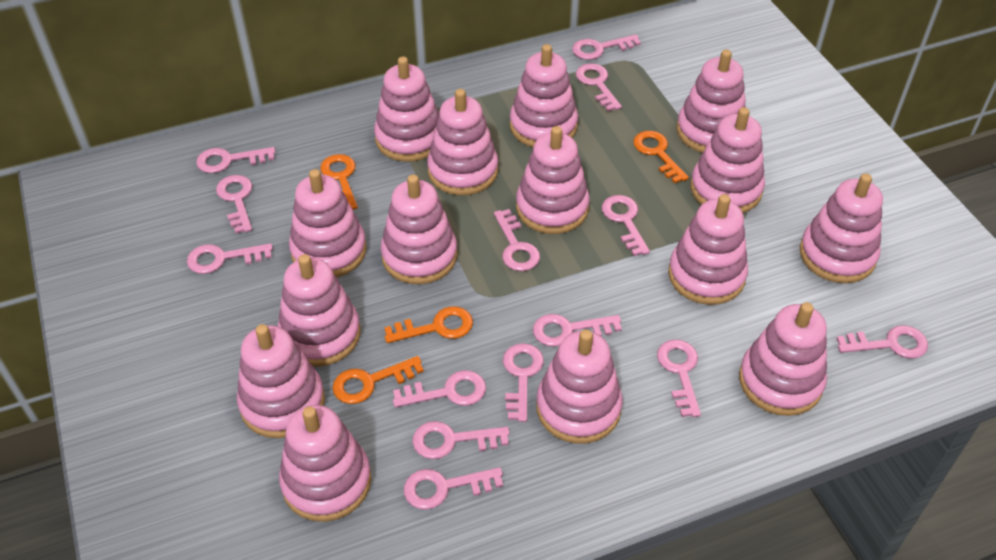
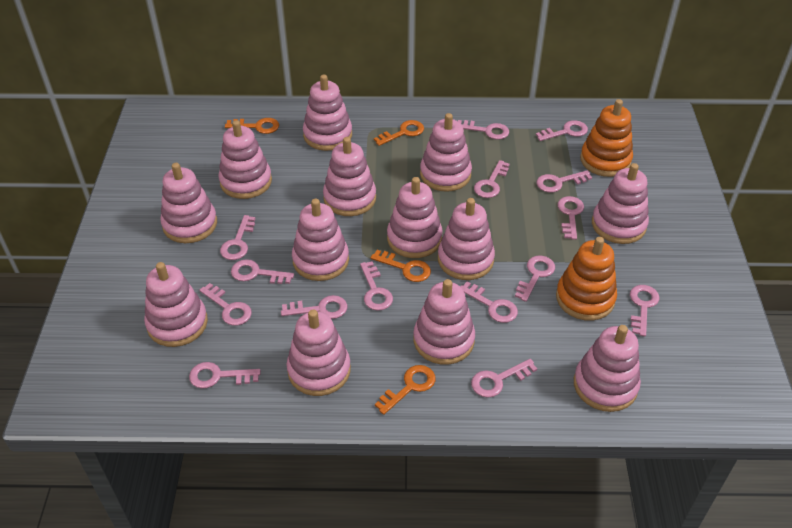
orange stacking toy: 0 -> 2
pink key: 14 -> 15
pink stacking toy: 15 -> 13

